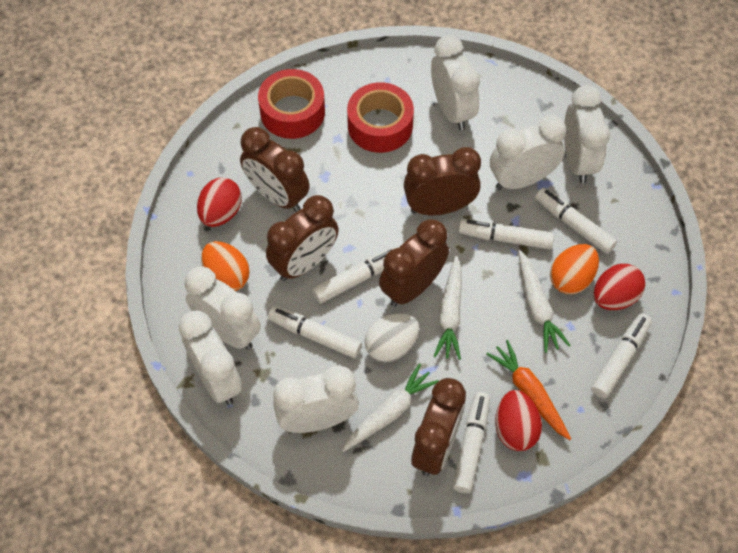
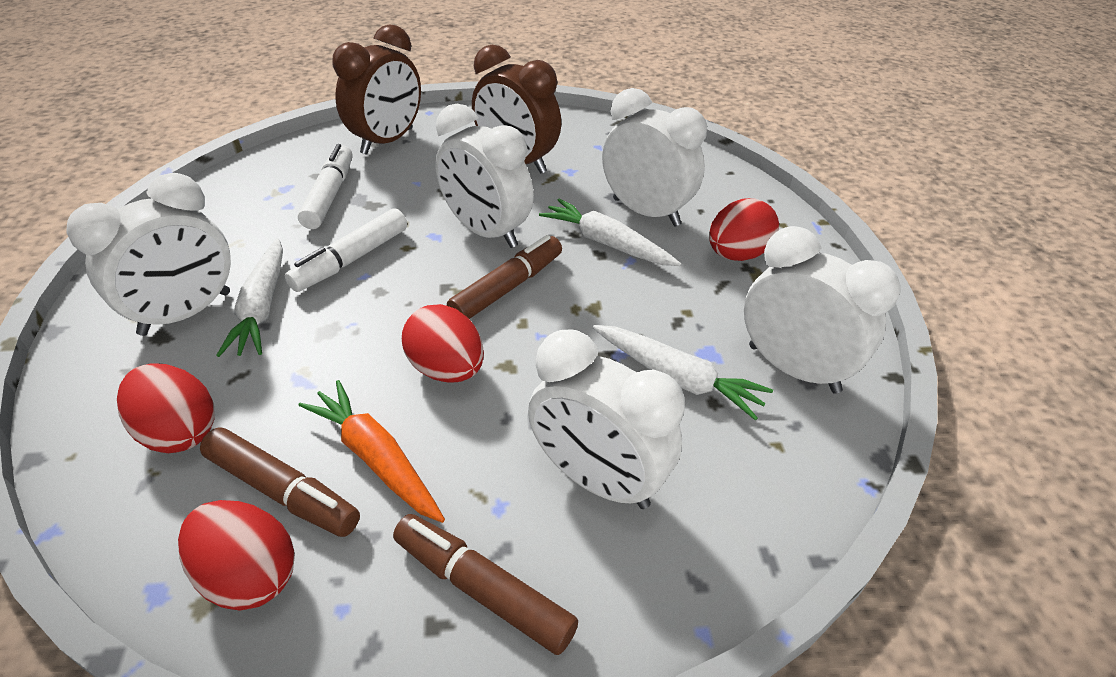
brown clock: 5 -> 2
brown marker: 0 -> 3
orange egg: 2 -> 0
red egg: 3 -> 4
red tape: 2 -> 0
white clock: 6 -> 5
white egg: 1 -> 0
white marker: 6 -> 2

